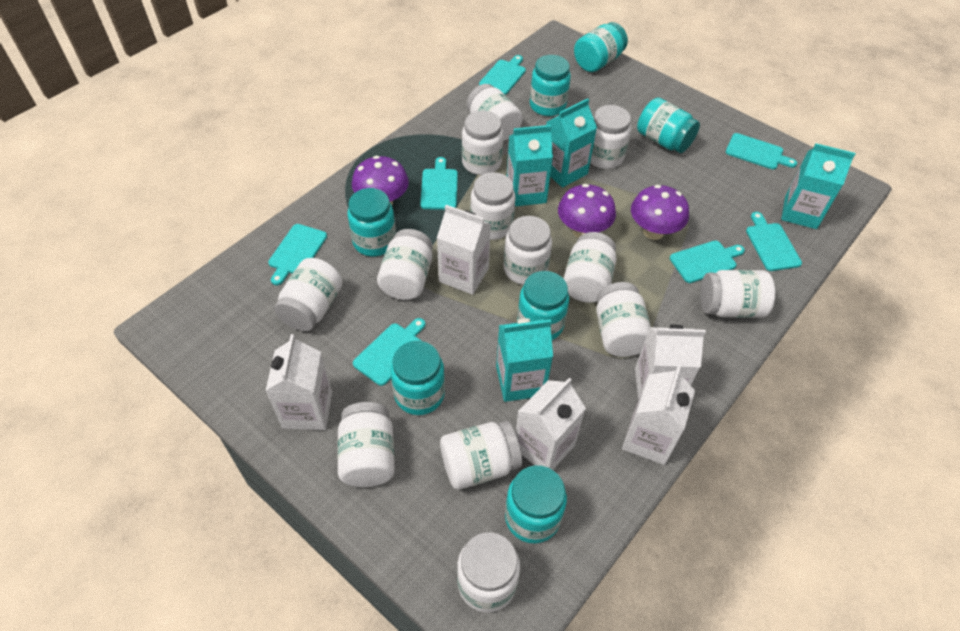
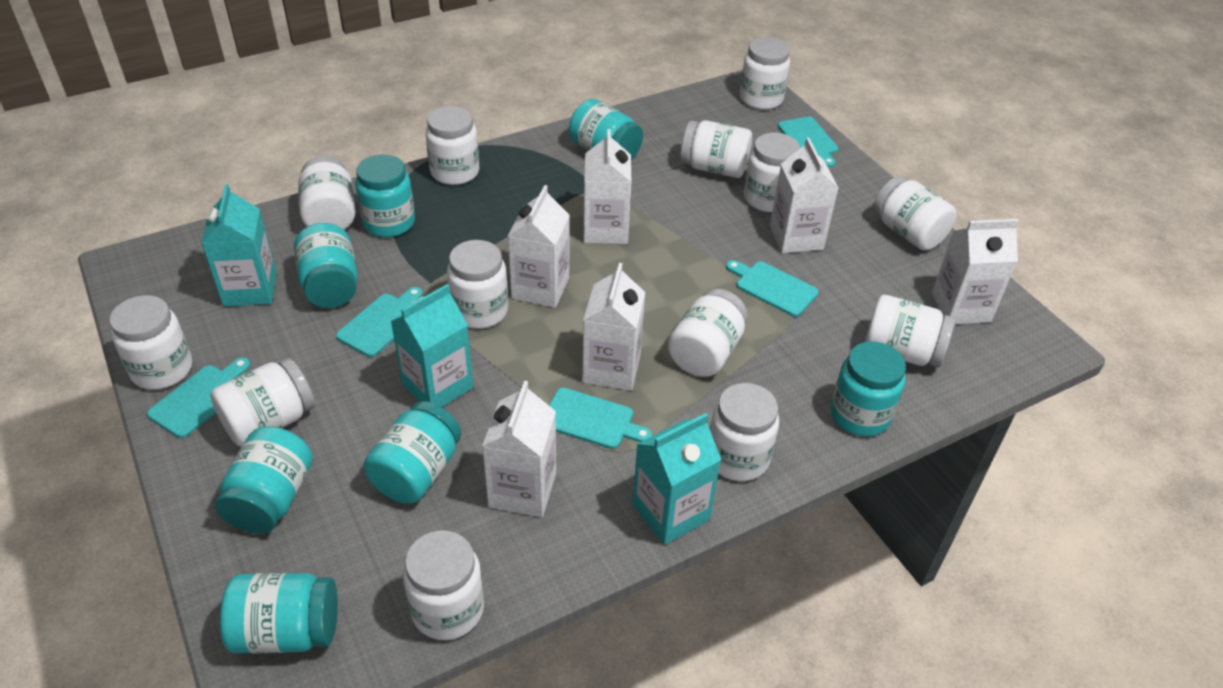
purple mushroom: 3 -> 0
turquoise carton: 4 -> 3
turquoise cutting board: 7 -> 5
white carton: 5 -> 6

